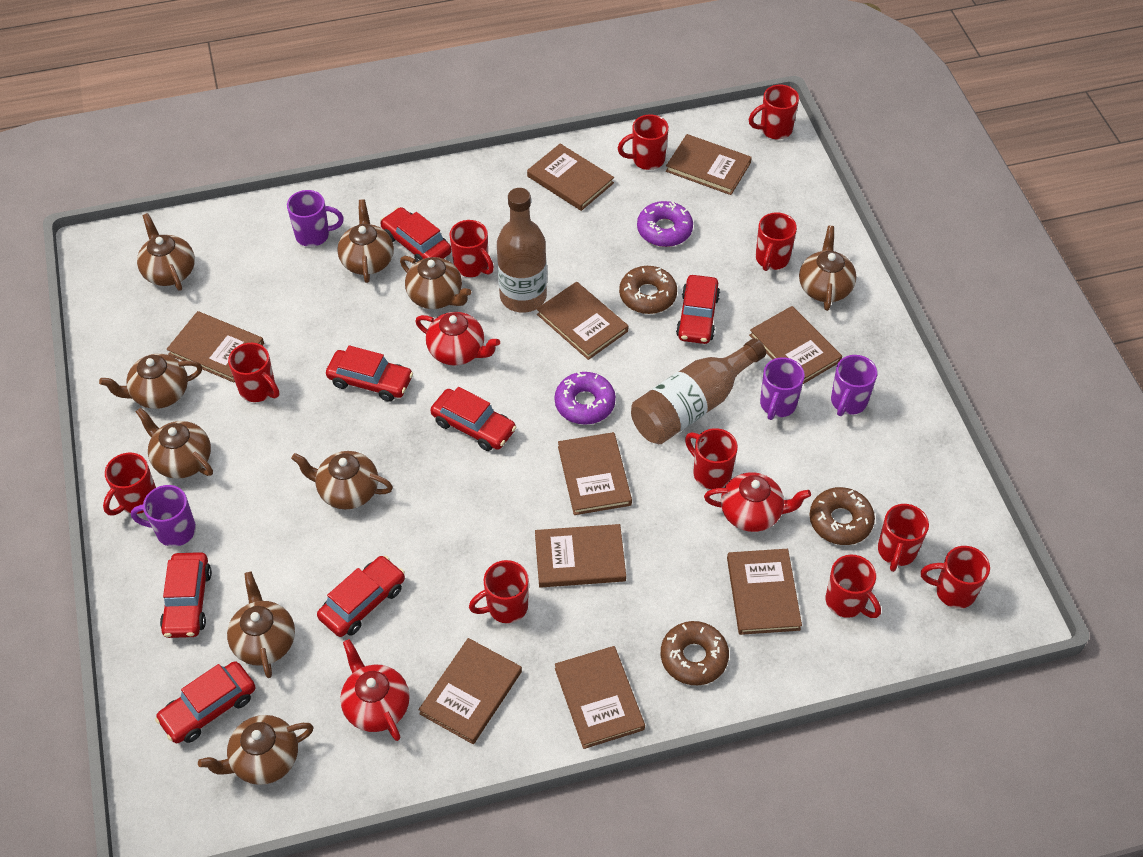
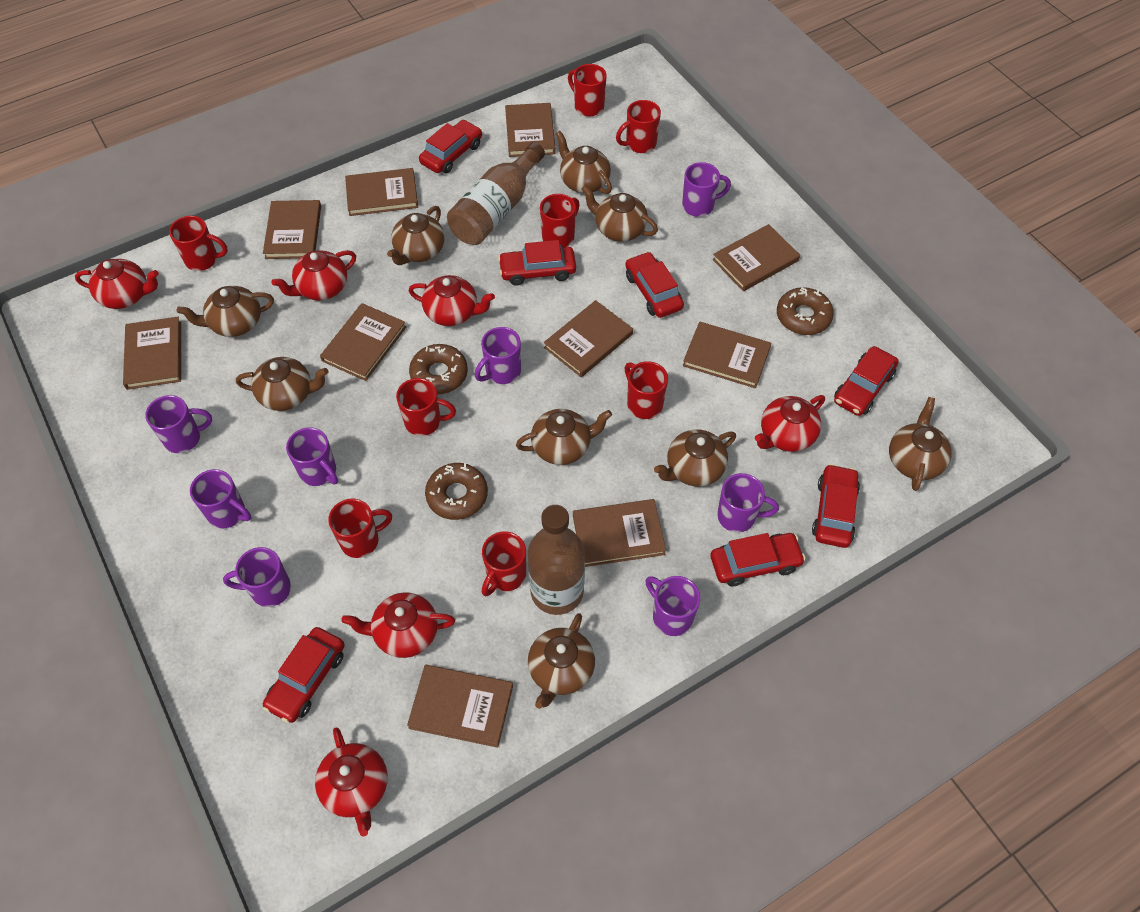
purple donut: 2 -> 0
purple mug: 4 -> 8
red mug: 11 -> 8
red teapot: 3 -> 6

